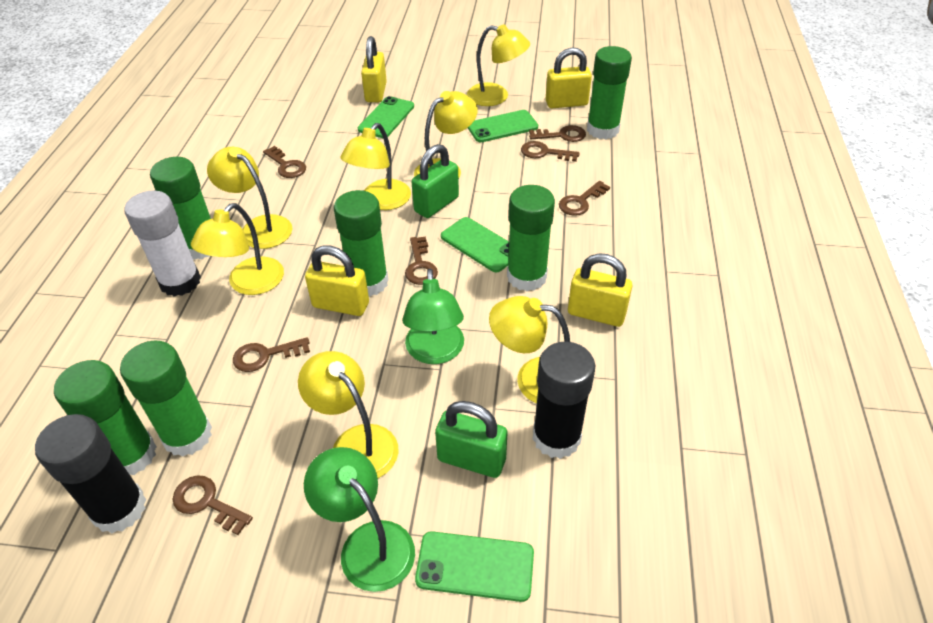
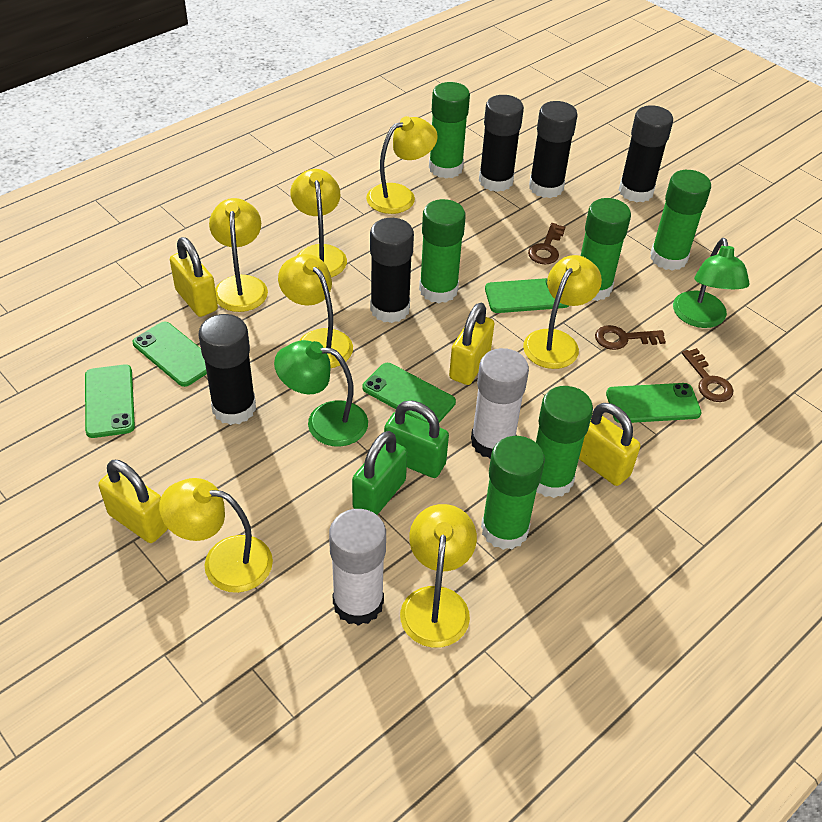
black glue stick: 2 -> 5
brown key: 7 -> 3
green phone: 4 -> 5
white glue stick: 1 -> 2

